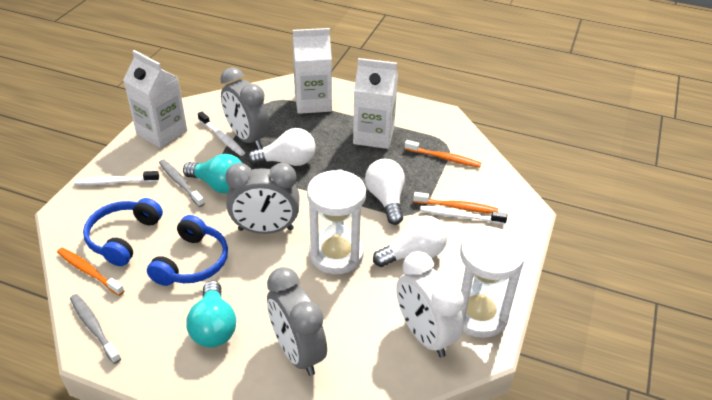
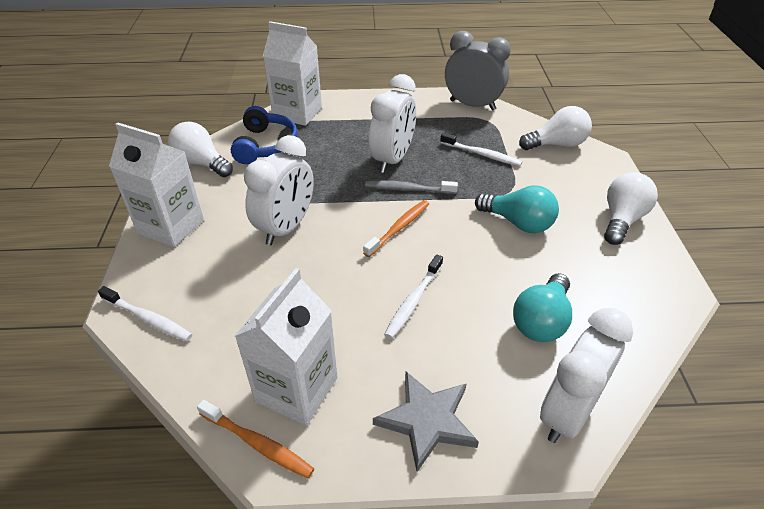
blue headphones: 2 -> 1
grey clock: 3 -> 1
grey star: 0 -> 1
grey toothbrush: 2 -> 1
orange toothbrush: 3 -> 2
white clock: 1 -> 3
white hourglass: 2 -> 0

